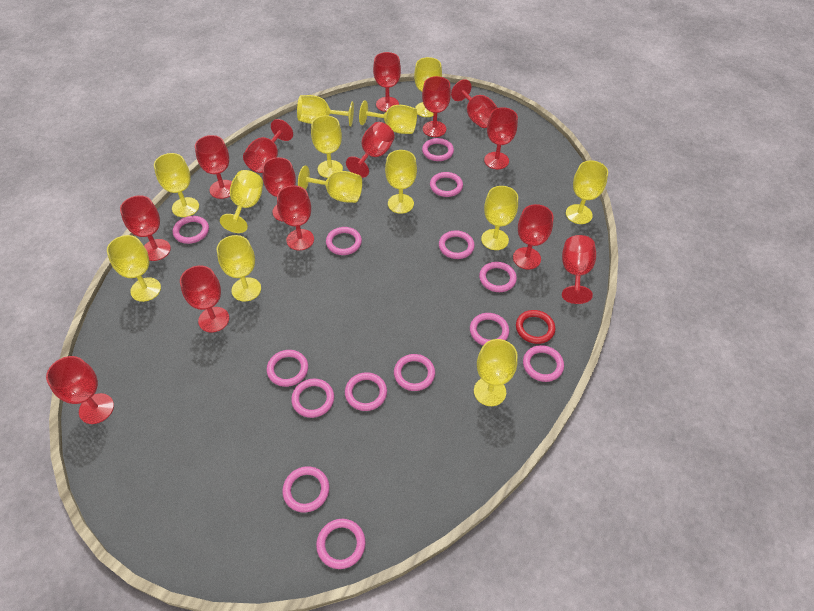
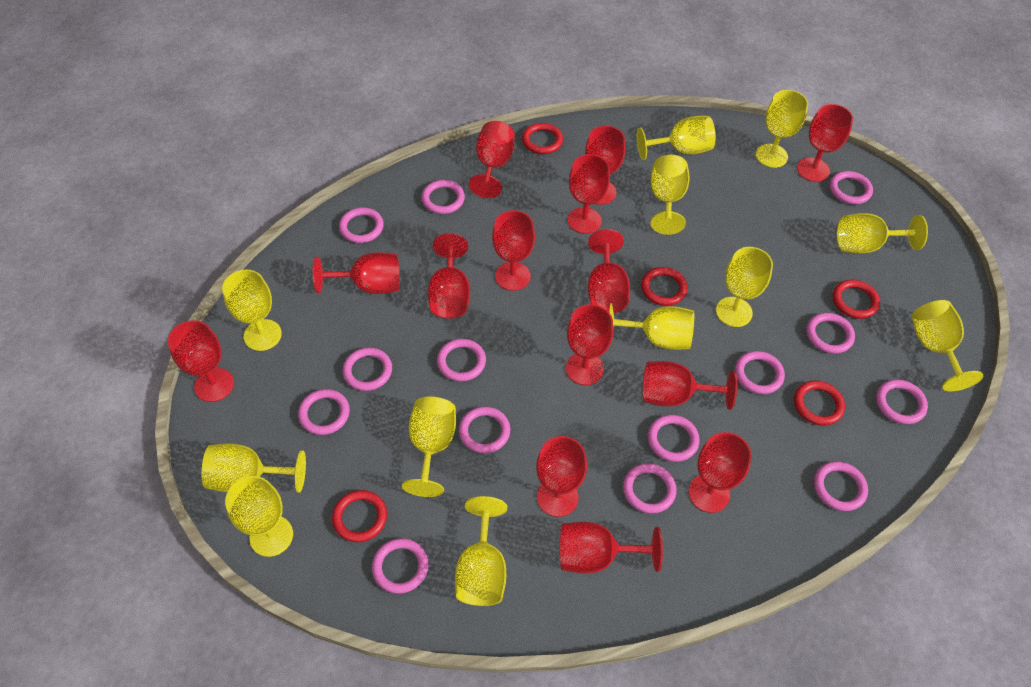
red ring: 1 -> 5
yellow goblet: 13 -> 12

